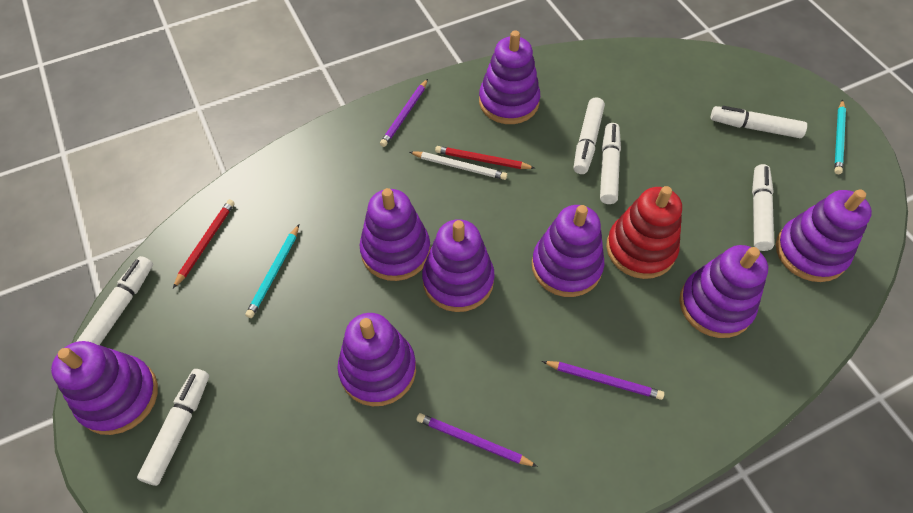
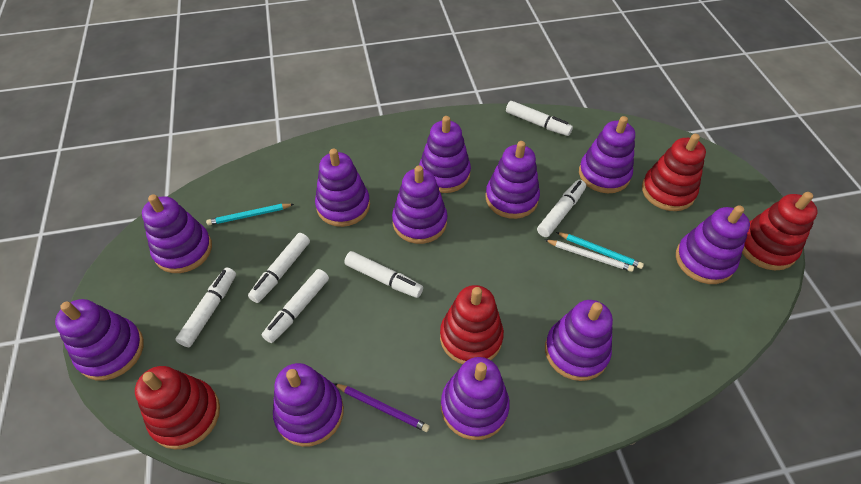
purple pencil: 3 -> 1
purple stacking toy: 8 -> 11
red pencil: 2 -> 0
red stacking toy: 1 -> 4

